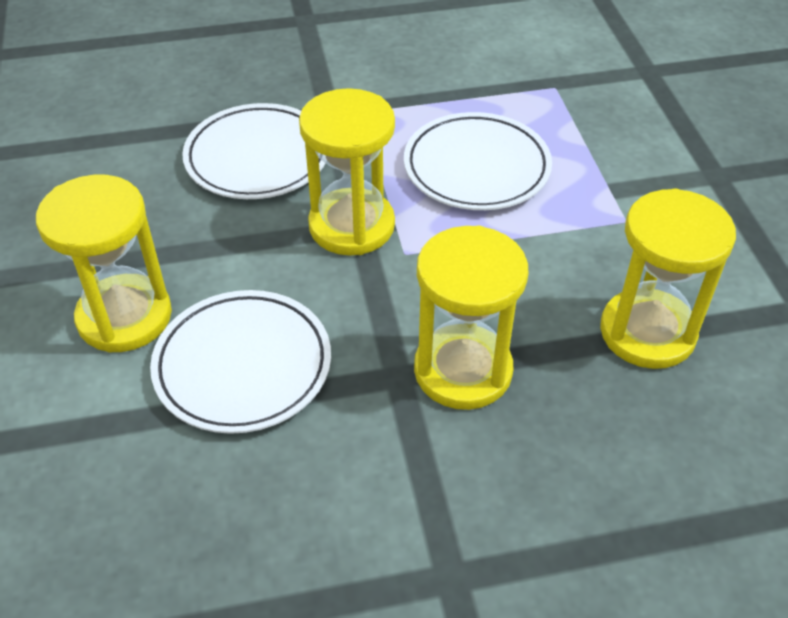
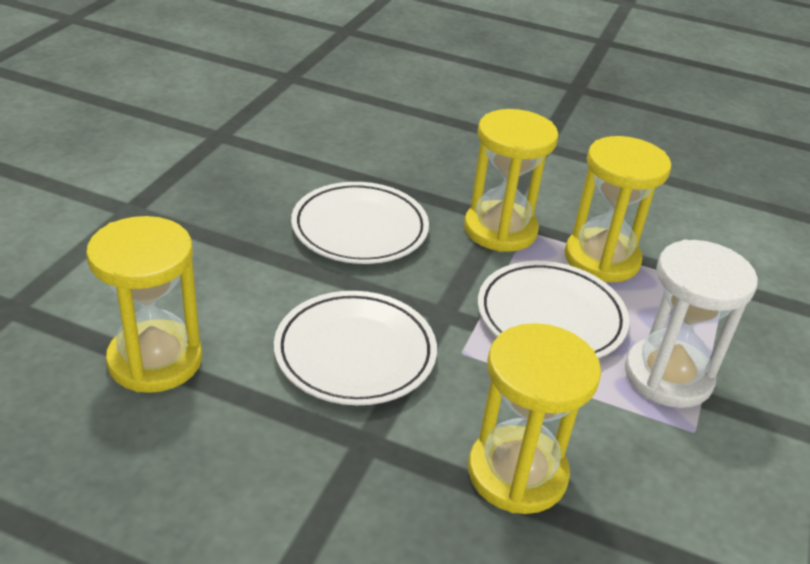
white hourglass: 0 -> 1

